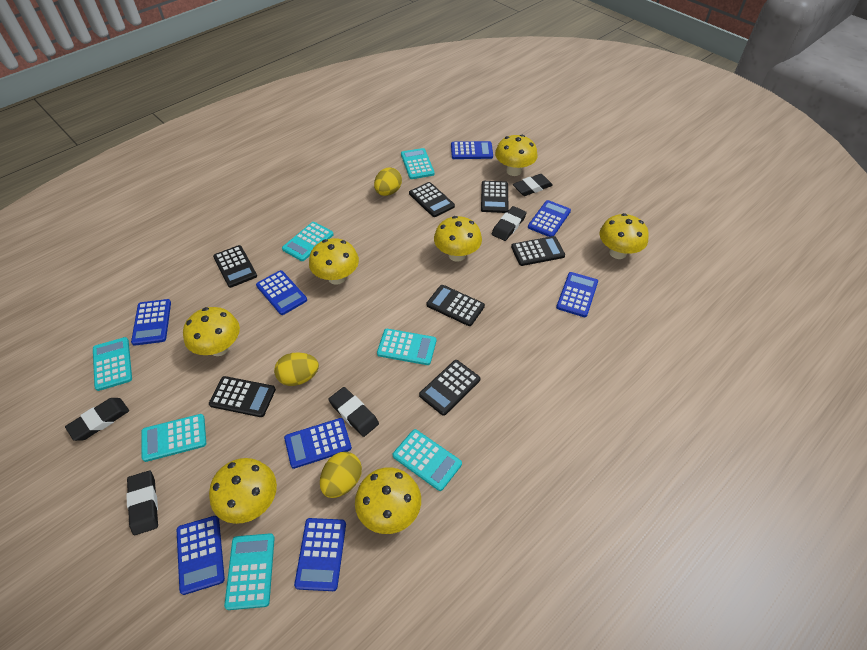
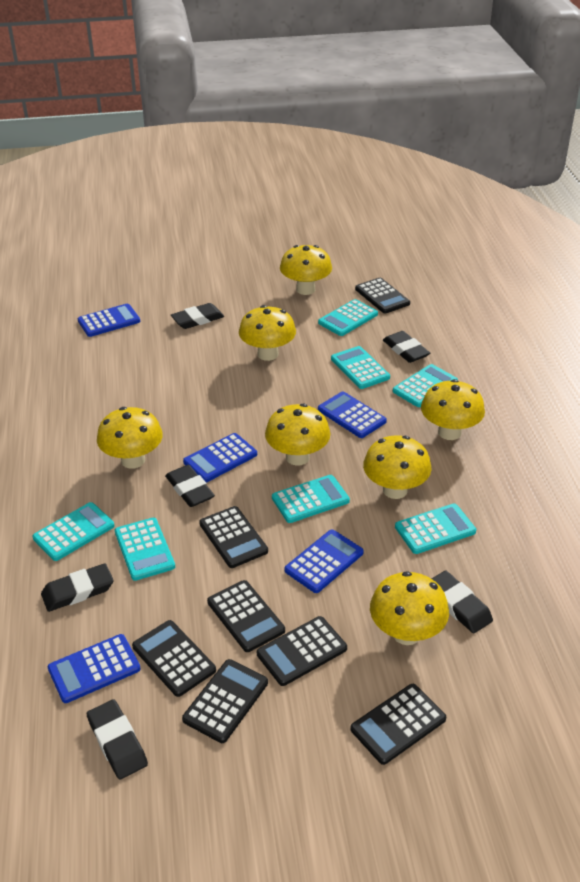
black eraser: 5 -> 6
blue calculator: 8 -> 5
yellow egg: 3 -> 0

